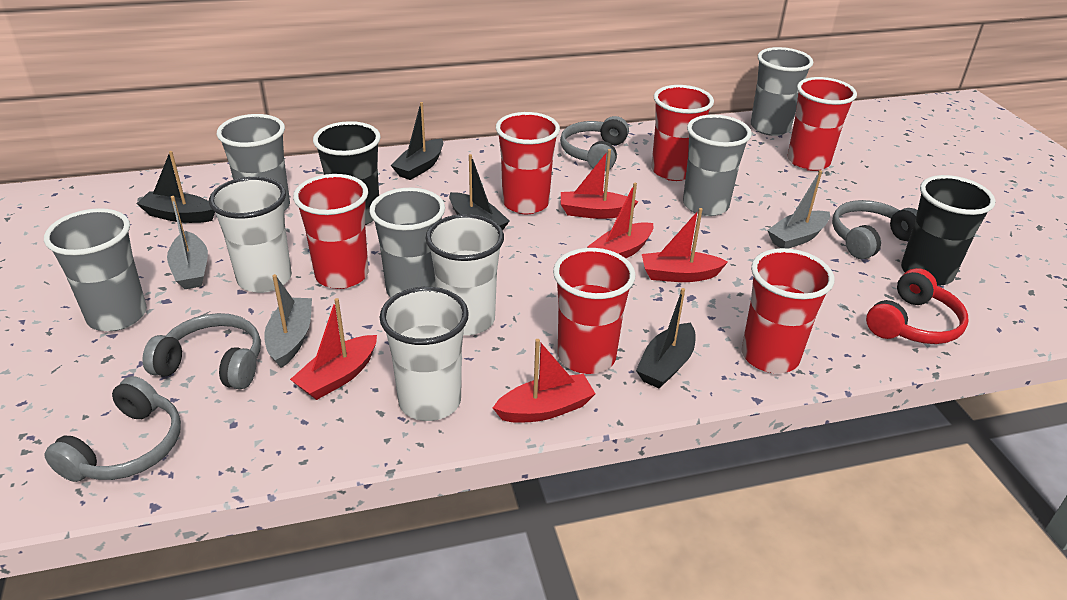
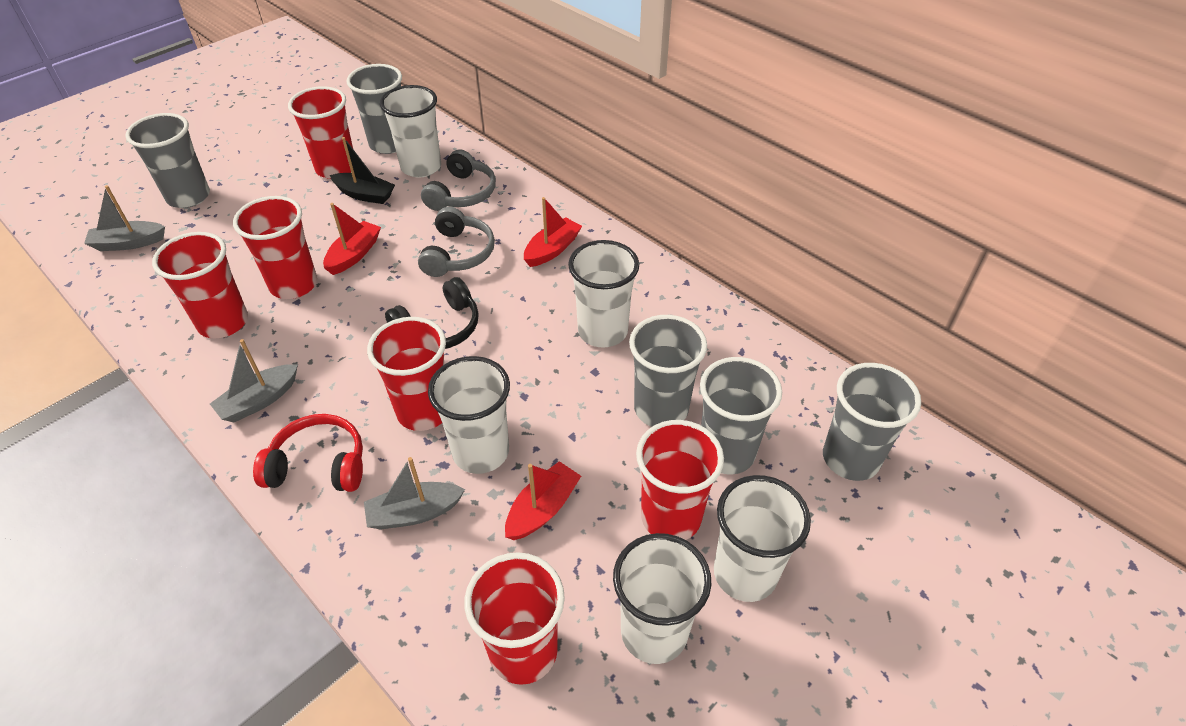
black boat: 4 -> 1
black cup: 2 -> 0
black headphones: 0 -> 1
grey headphones: 4 -> 2
red boat: 5 -> 3
white cup: 3 -> 5

